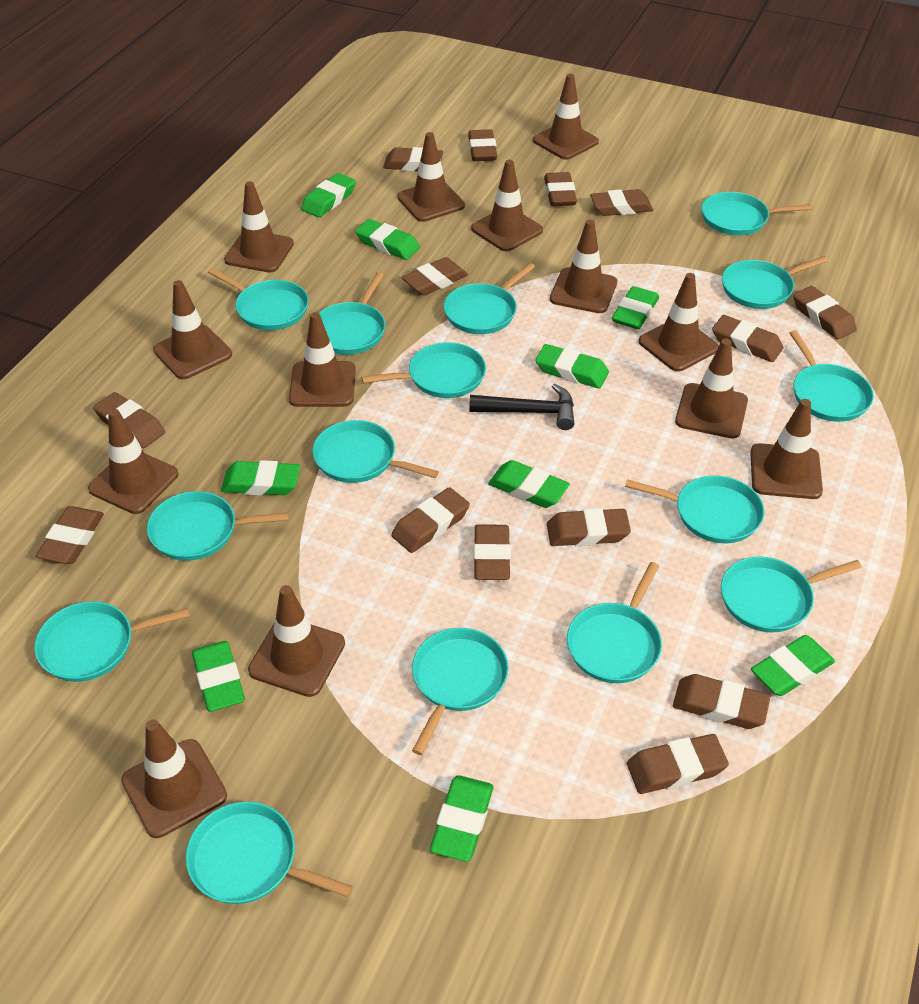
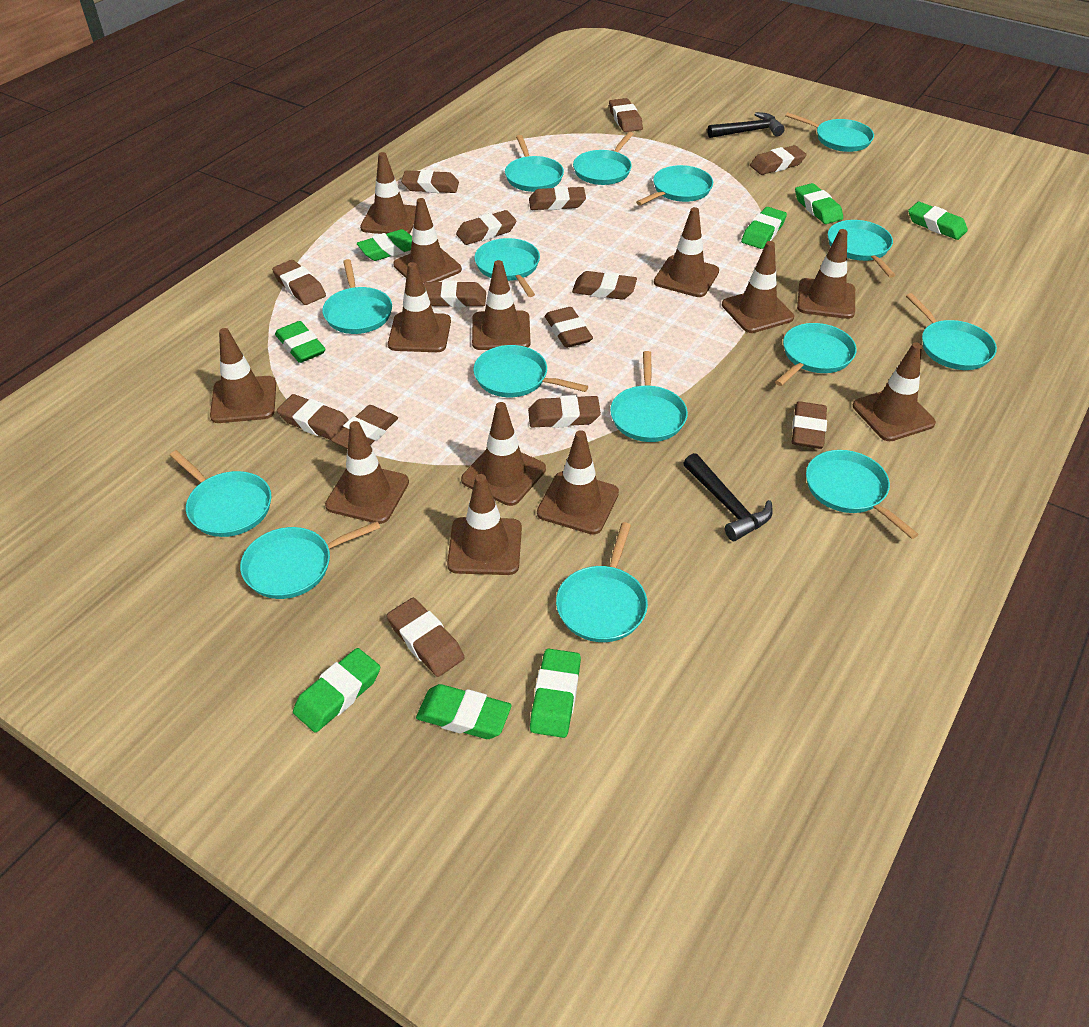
black hammer: 1 -> 2
green eraser: 9 -> 8

